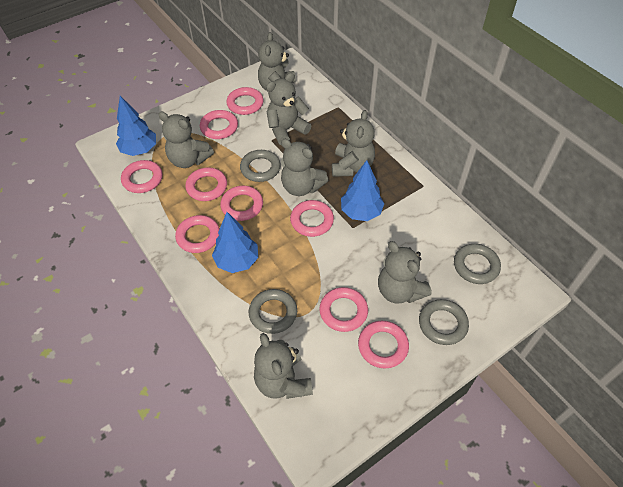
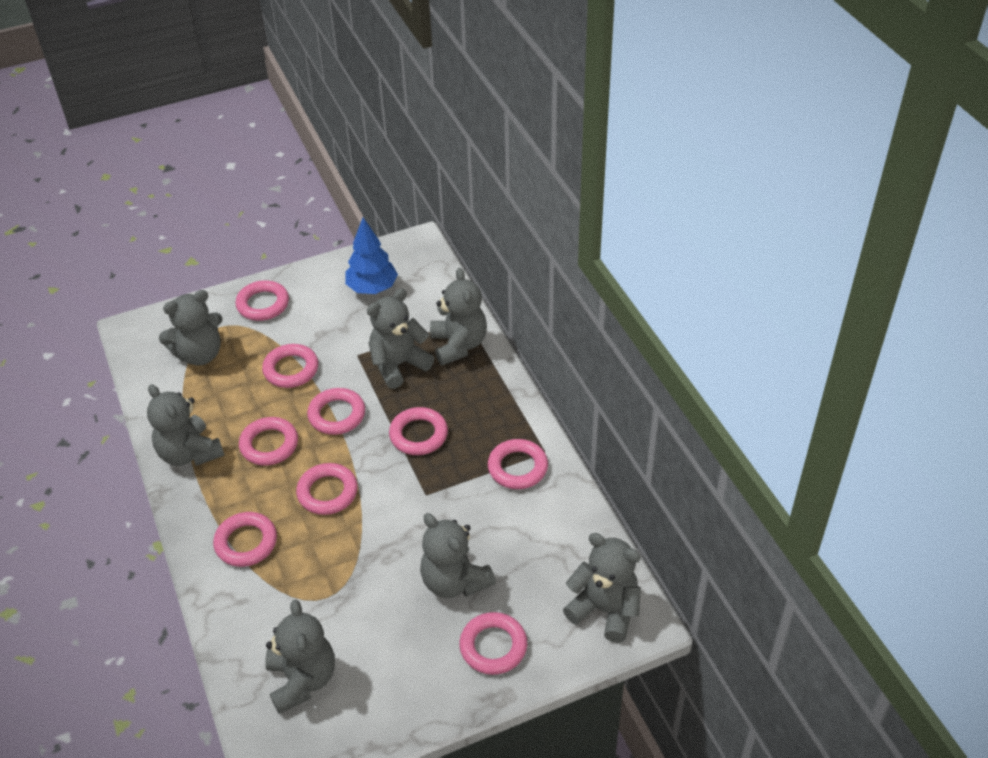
blue tree: 3 -> 1
grey ring: 4 -> 0

